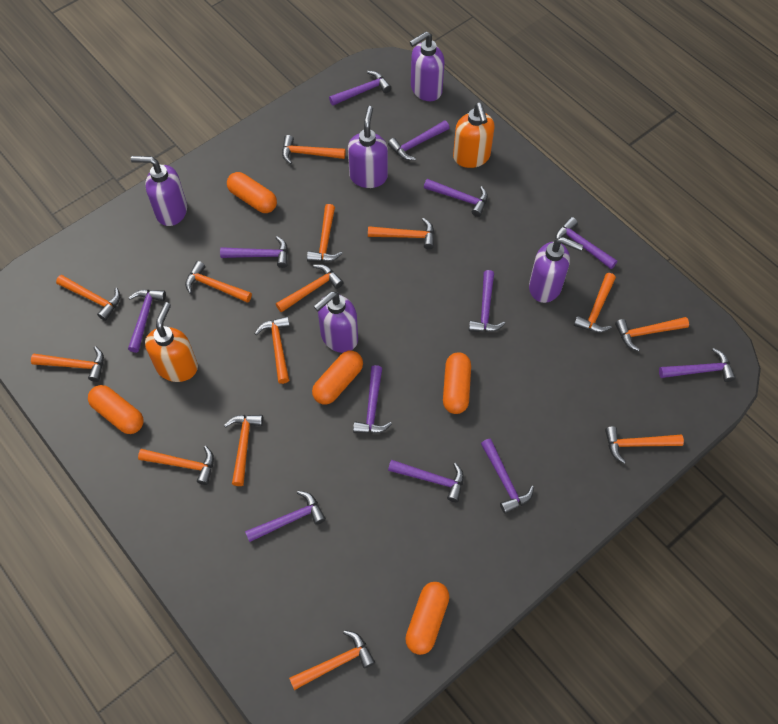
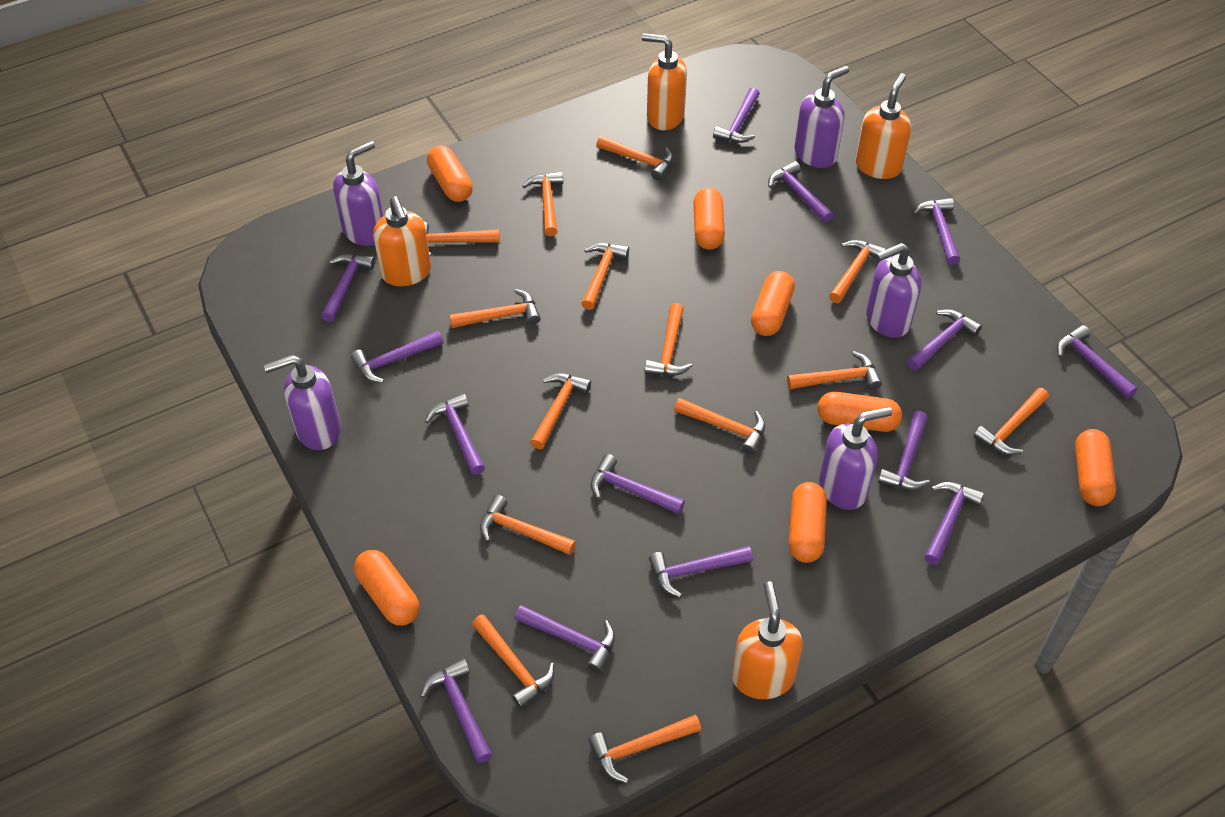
orange capsule: 5 -> 7
orange soap dispenser: 2 -> 4
purple hammer: 12 -> 14

